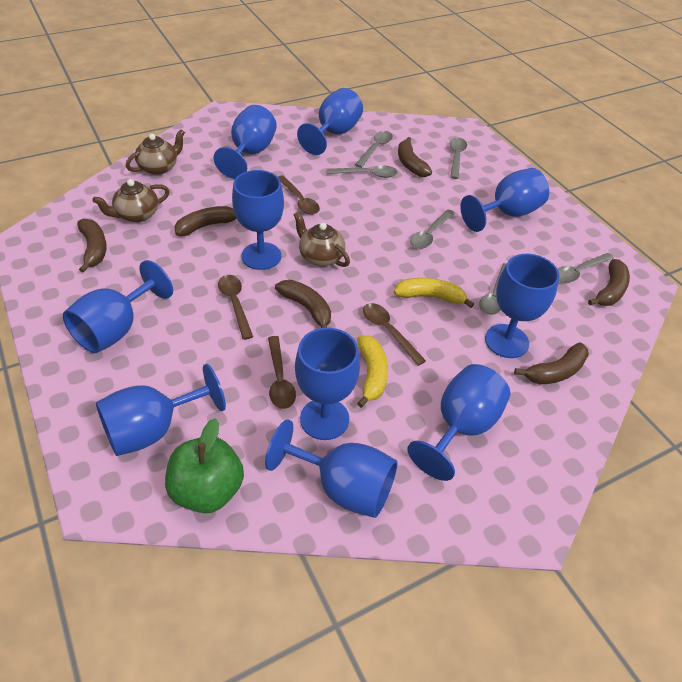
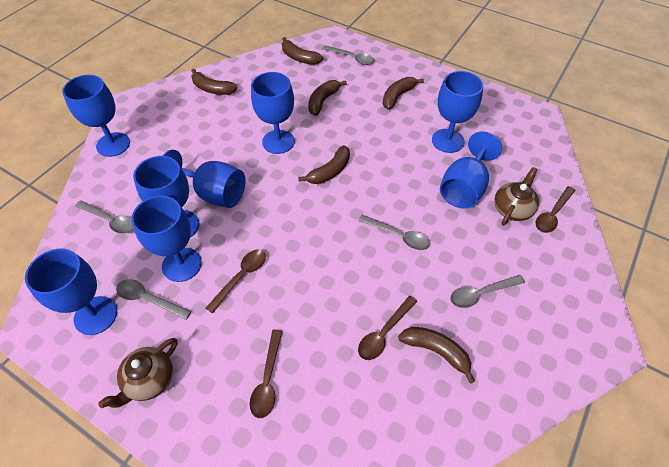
blue goblet: 10 -> 8
brown teapot: 3 -> 2
green apple: 1 -> 0
grey spoon: 6 -> 5
yellow banana: 2 -> 0

